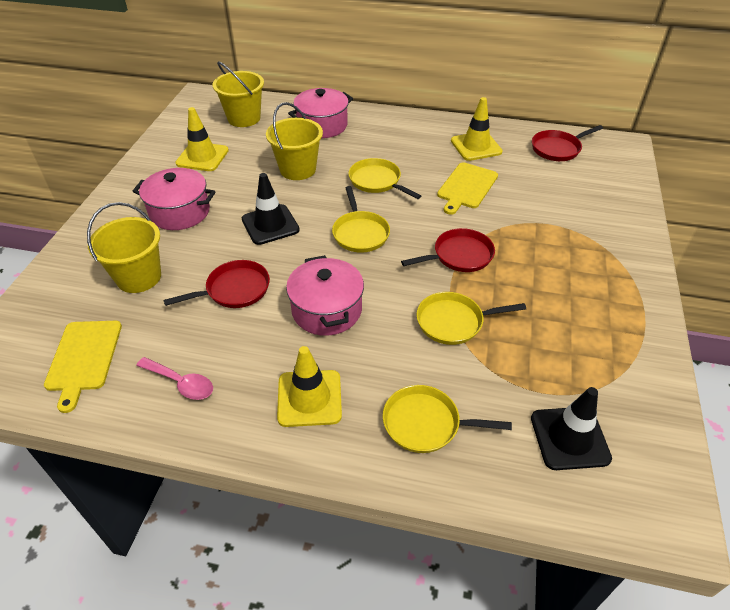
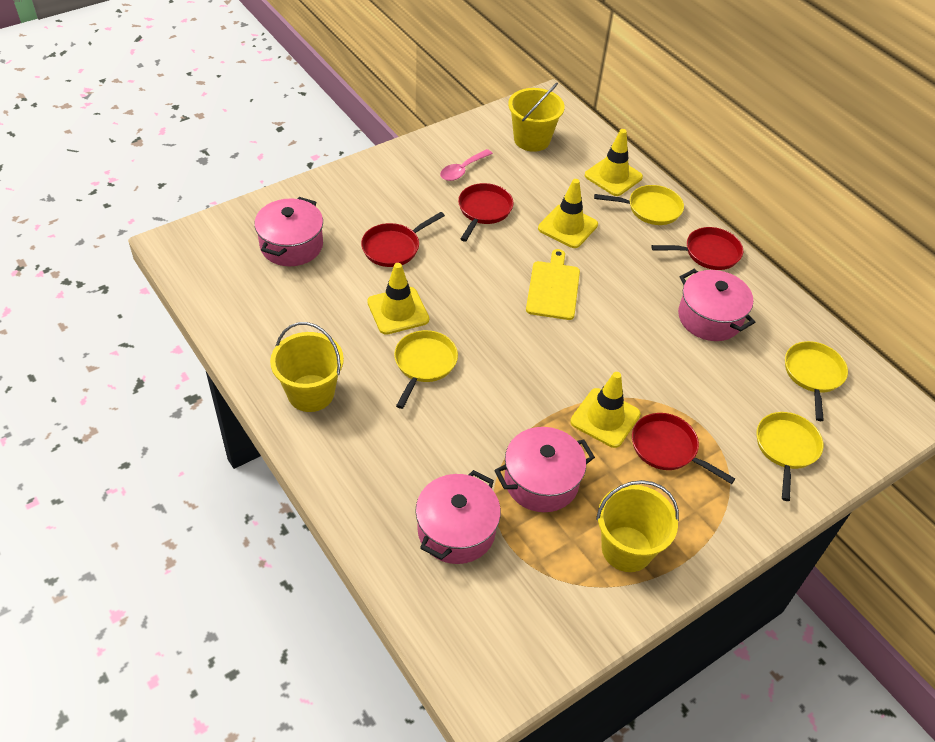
black traffic cone: 2 -> 0
pink pot: 3 -> 4
red pan: 3 -> 4
yellow cutting board: 2 -> 1
yellow traffic cone: 3 -> 4

